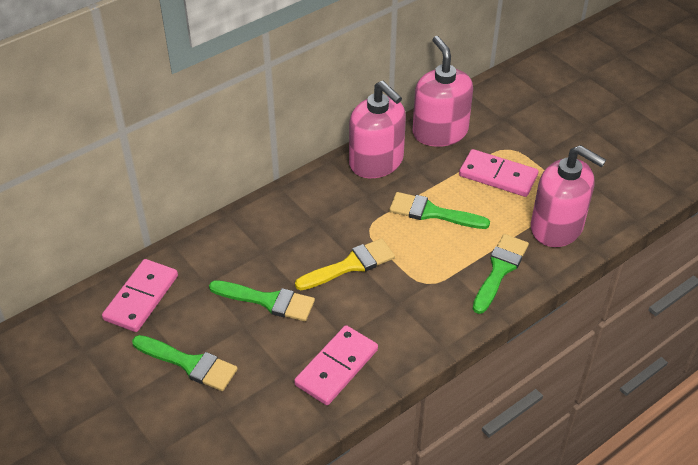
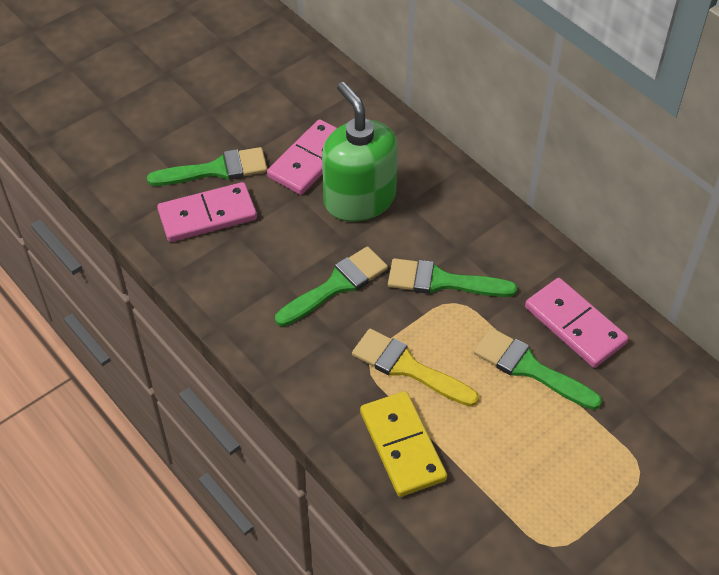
green soap dispenser: 0 -> 1
pink soap dispenser: 3 -> 0
yellow domino: 0 -> 1

